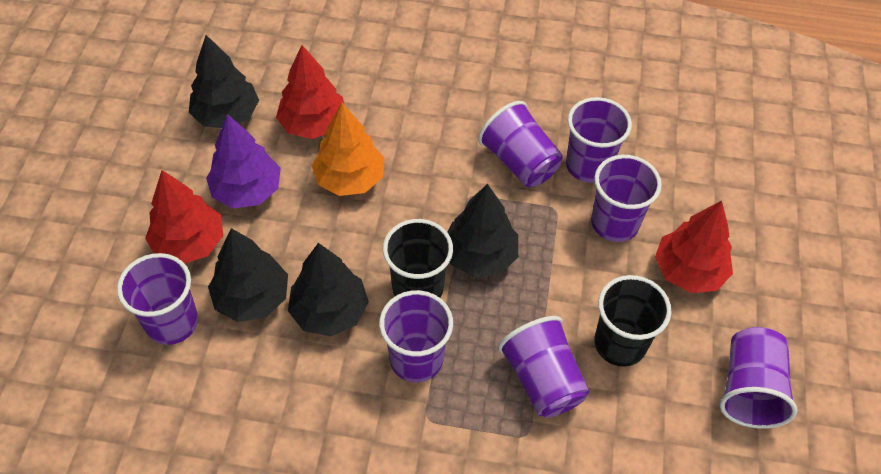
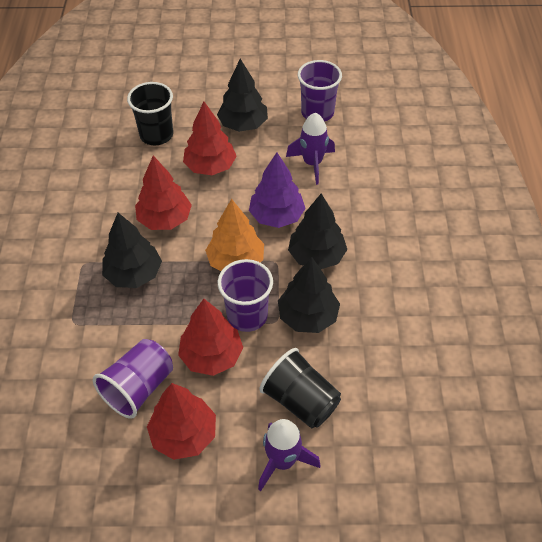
purple cup: 7 -> 3
purple rocket: 0 -> 2
red tree: 3 -> 4

